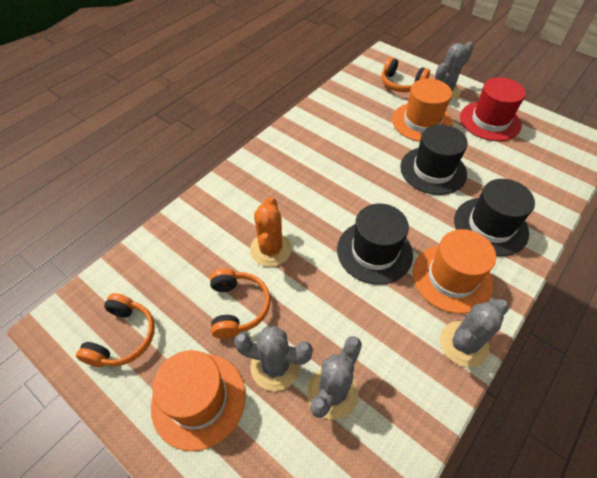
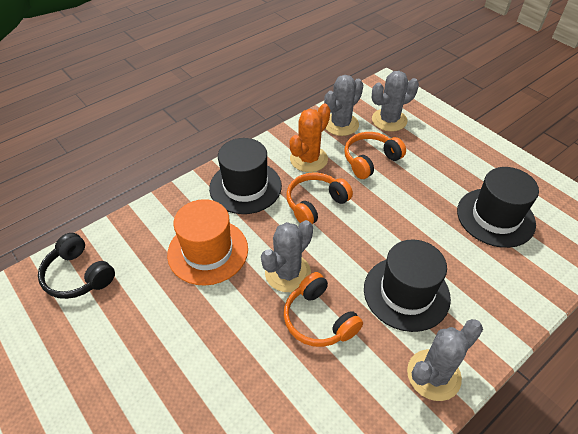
black headphones: 0 -> 1
orange hat: 3 -> 1
red hat: 1 -> 0

